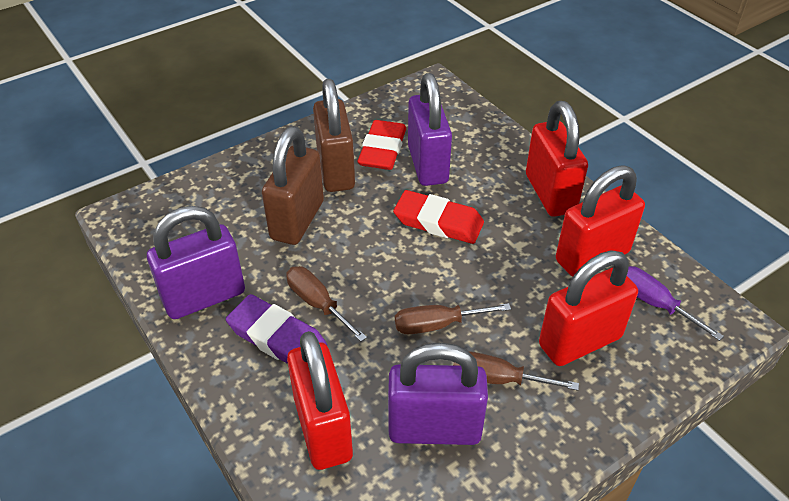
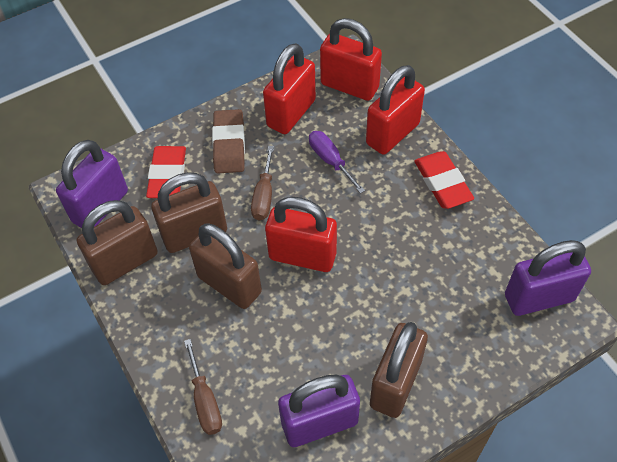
brown eraser: 0 -> 1
brown padlock: 2 -> 4
brown screwdriver: 3 -> 2
purple eraser: 1 -> 0

